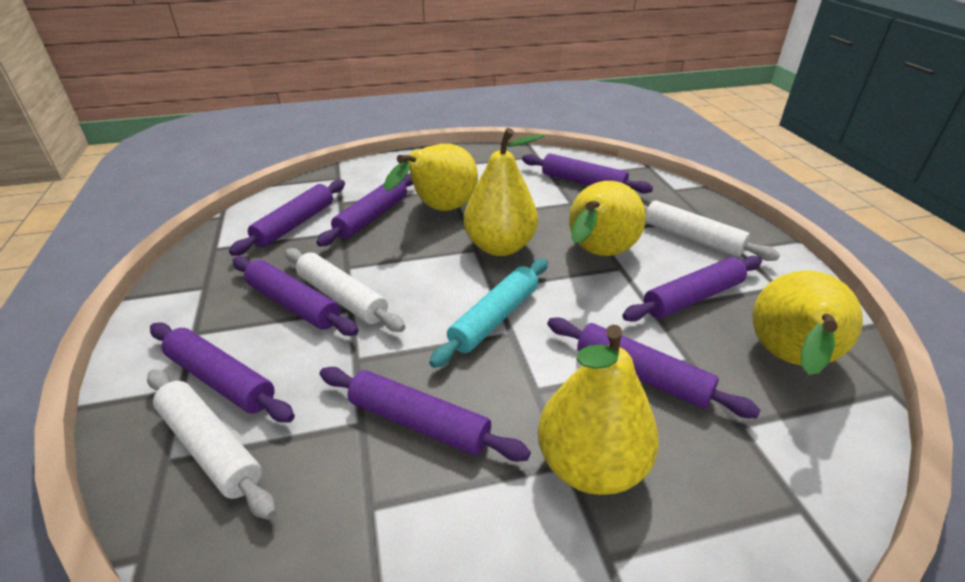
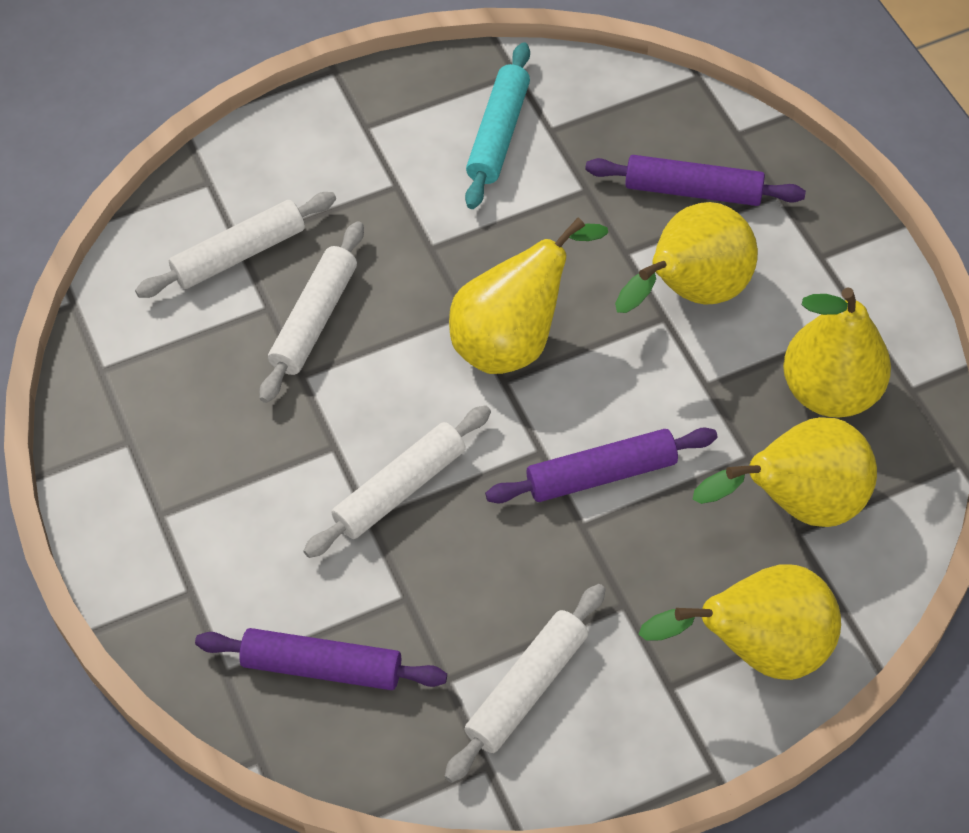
purple rolling pin: 8 -> 3
white rolling pin: 3 -> 4

